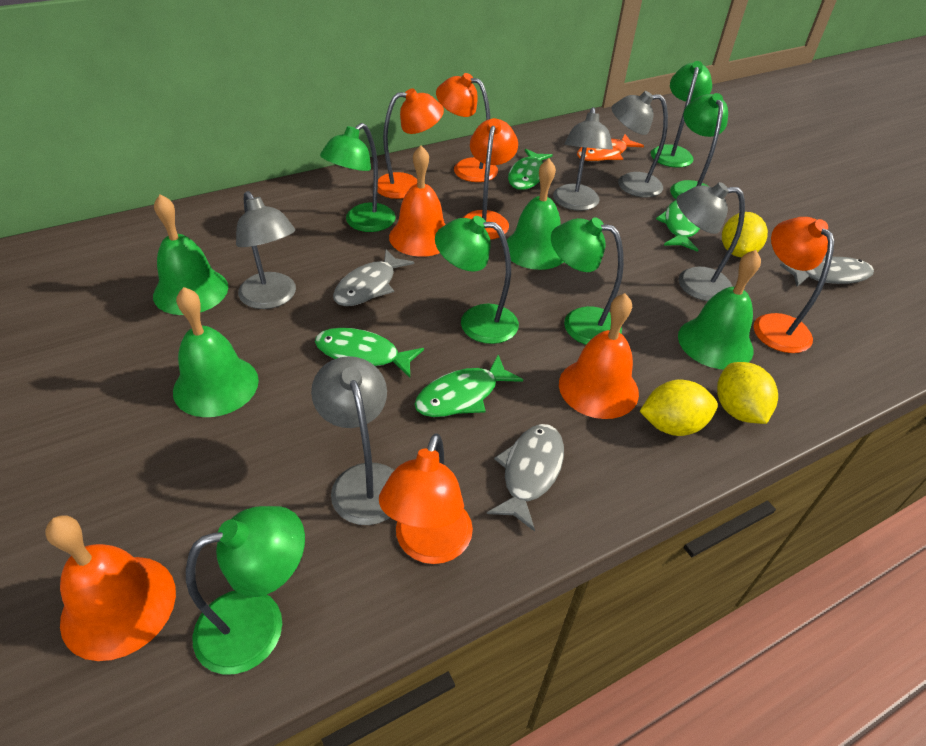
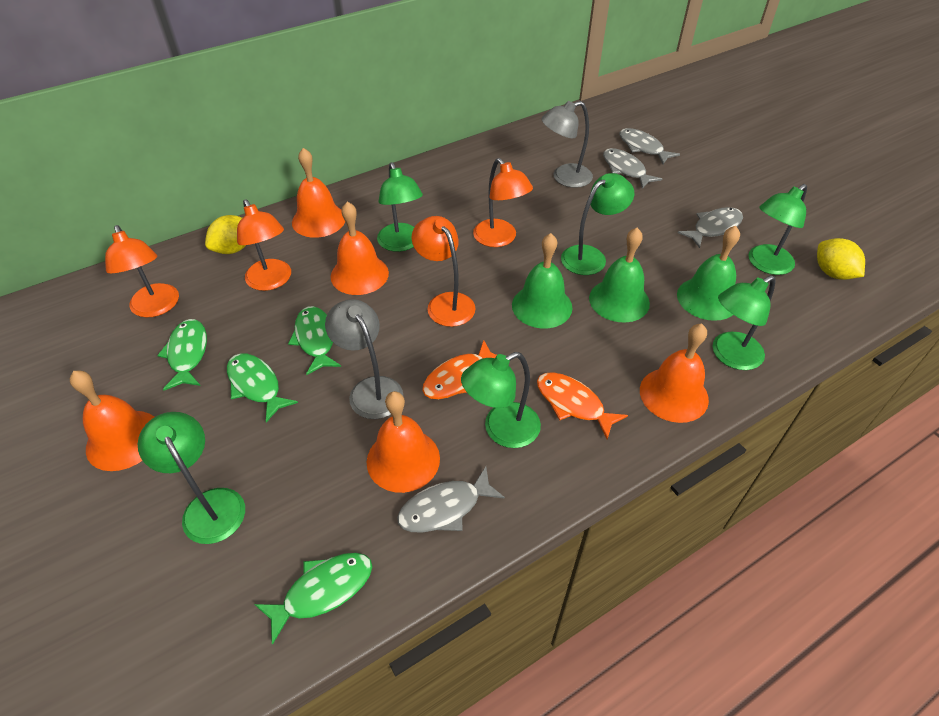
green bell: 4 -> 3
grey fish: 3 -> 4
grey lamp: 5 -> 2
orange bell: 3 -> 5
orange fish: 1 -> 2
orange lamp: 5 -> 4
yellow lemon: 3 -> 2

